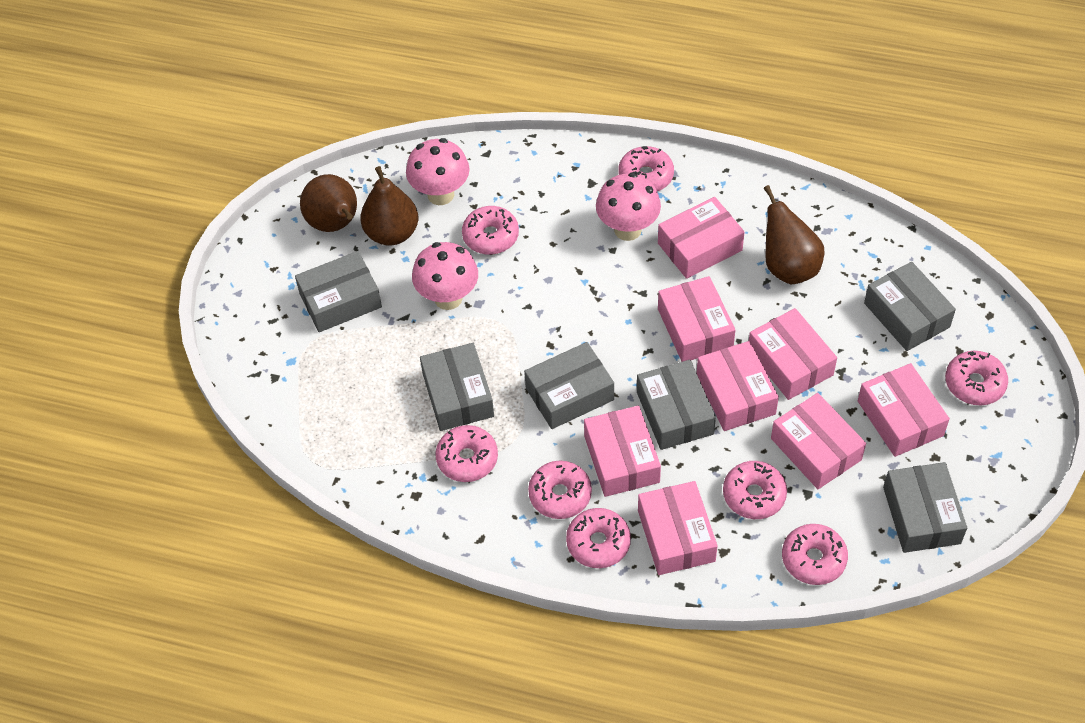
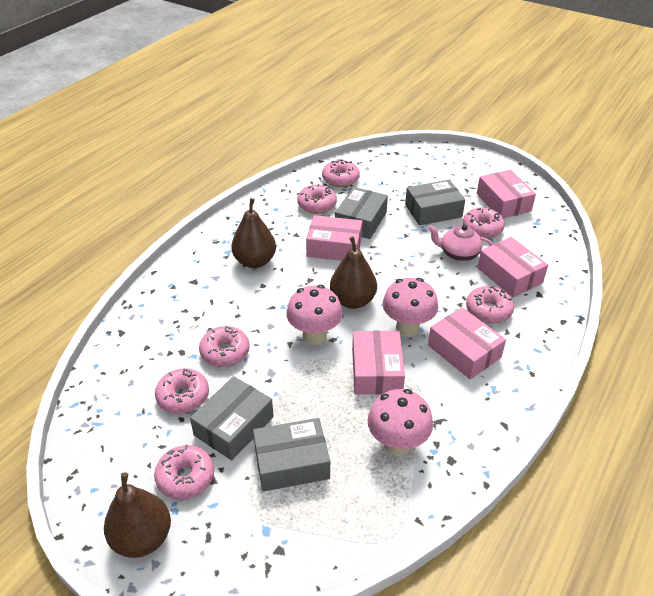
grey box: 6 -> 4
pink box: 8 -> 5
pink donut: 8 -> 7
pink teapot: 0 -> 1

